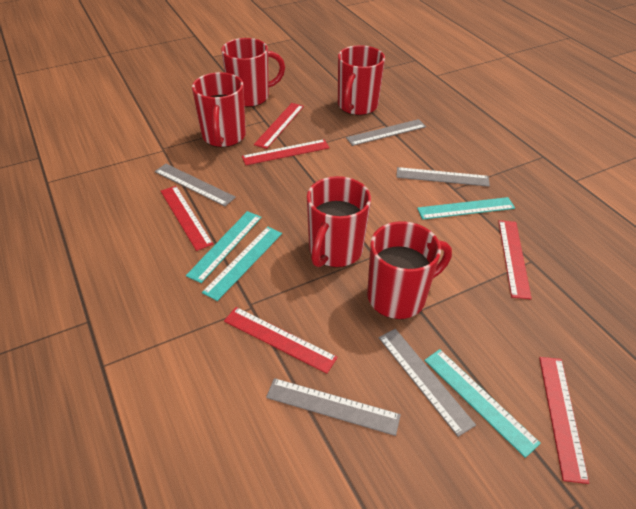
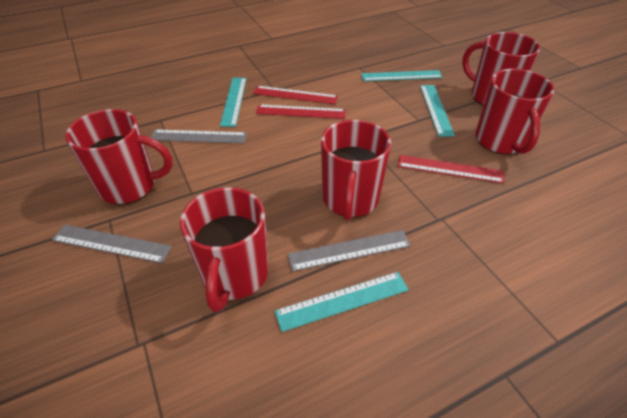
grey ruler: 5 -> 3
red ruler: 6 -> 3

